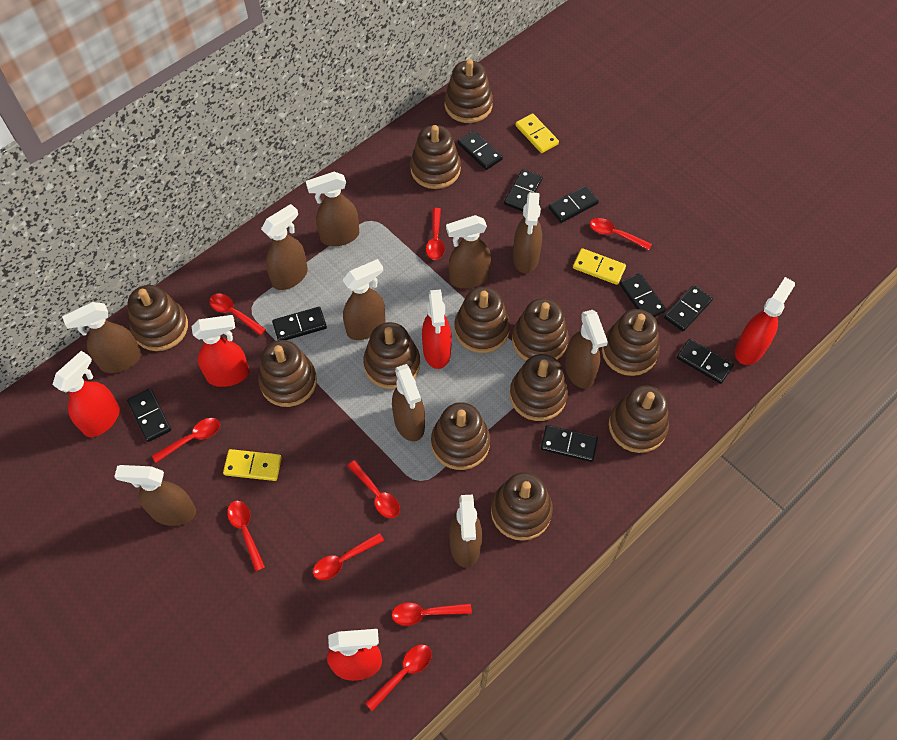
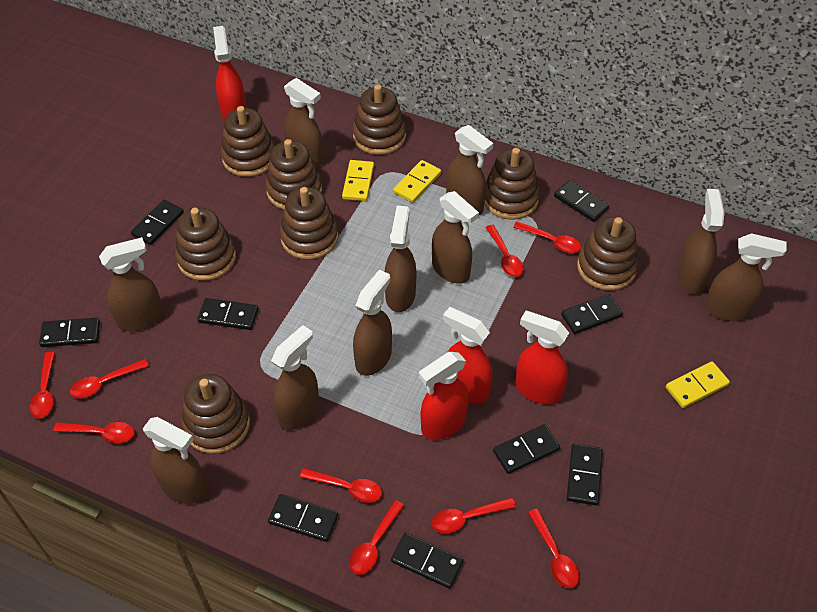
brown stacking toy: 12 -> 8
red spray bottle: 5 -> 4

